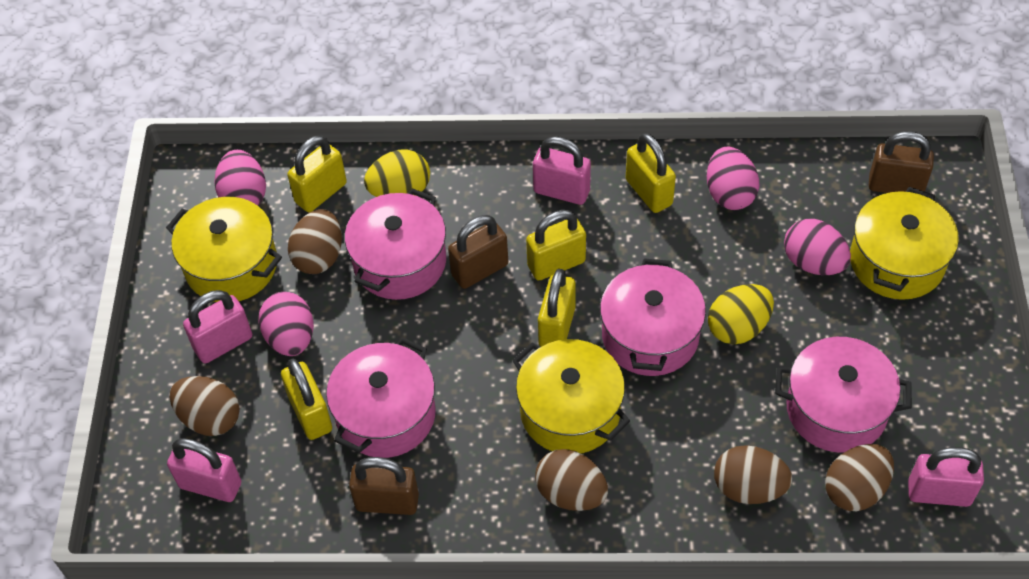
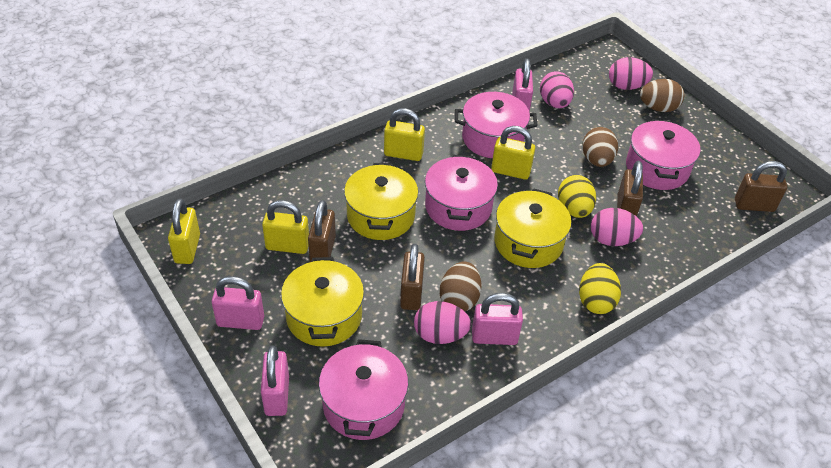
brown egg: 5 -> 3
brown padlock: 3 -> 4
yellow padlock: 5 -> 4

